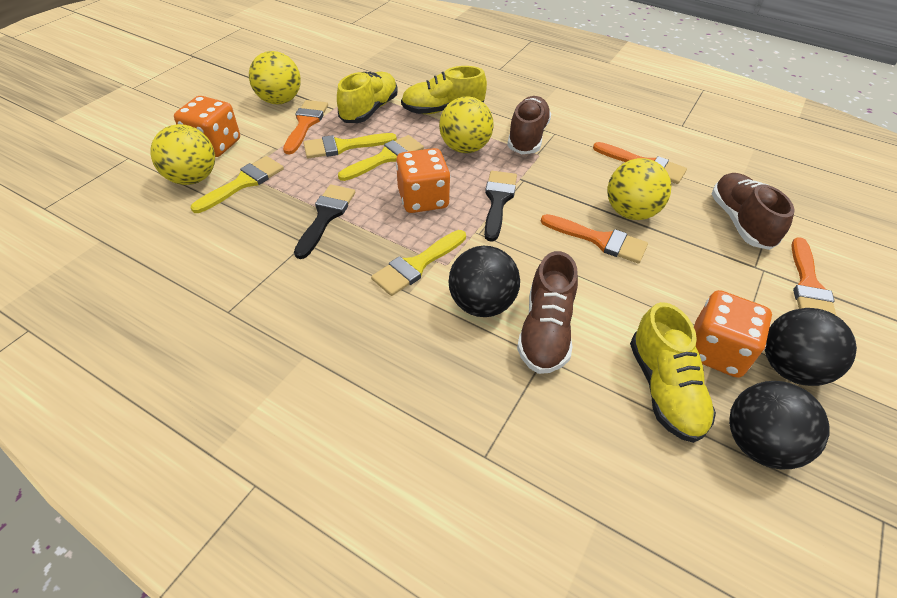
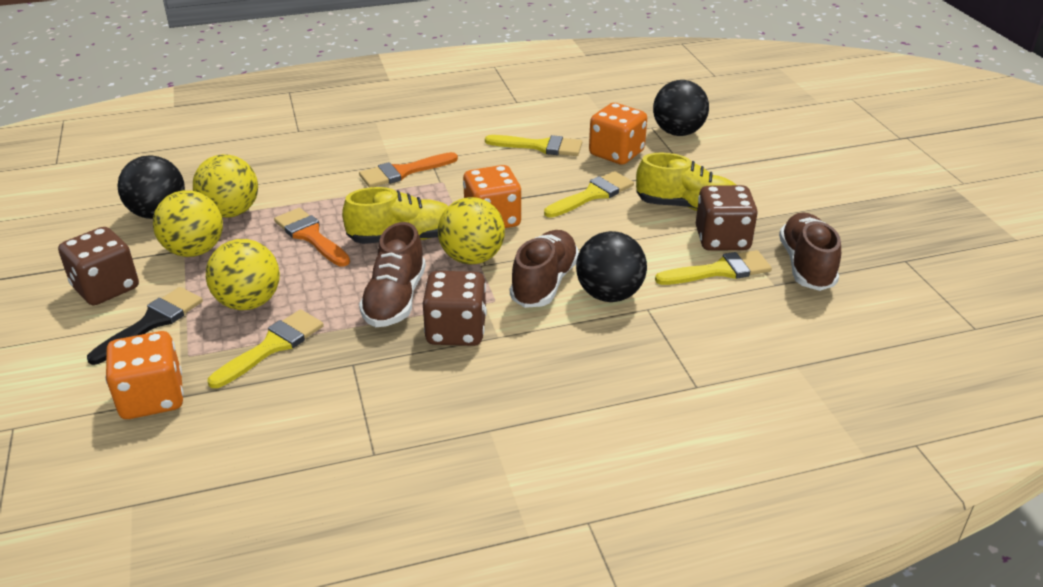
black brush: 2 -> 1
brown dice: 0 -> 3
orange brush: 4 -> 2
yellow shoe: 3 -> 2

